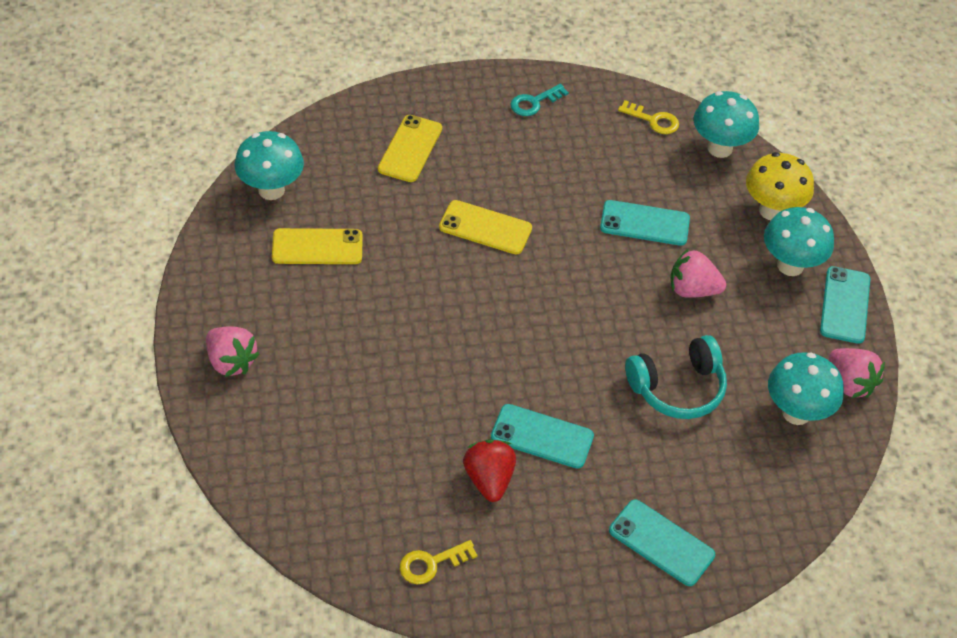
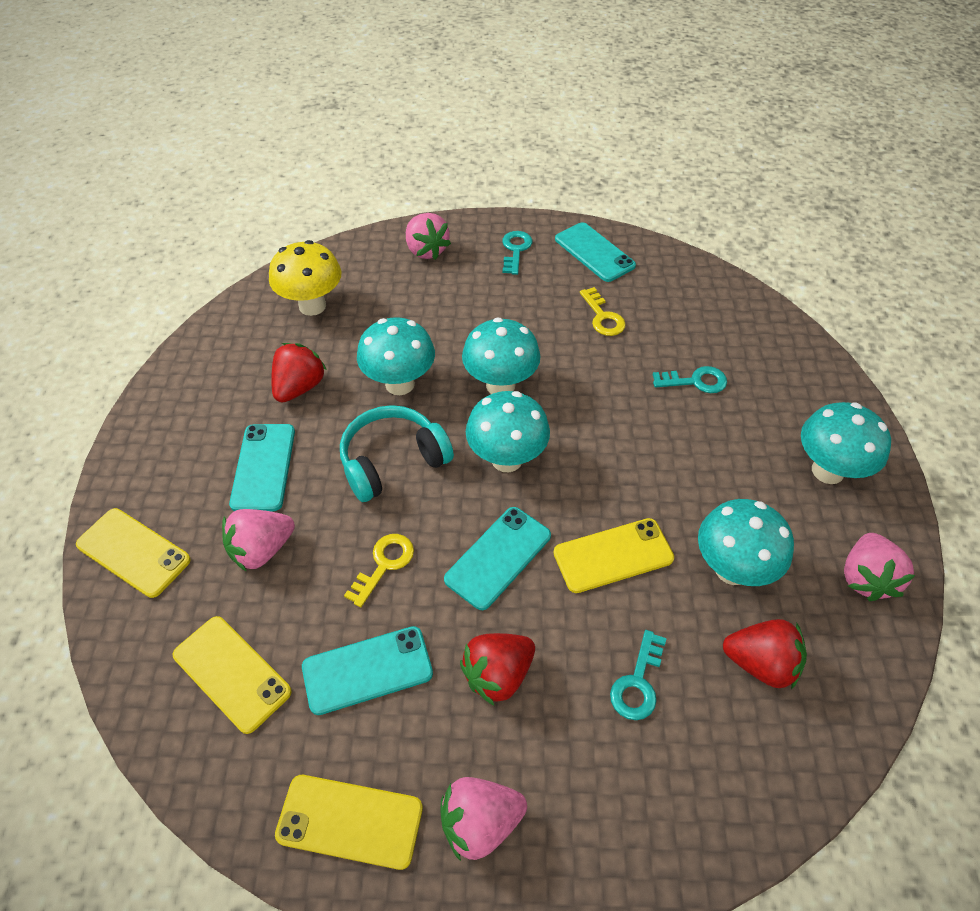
pink strawberry: 3 -> 4
red strawberry: 1 -> 3
turquoise key: 1 -> 3
turquoise mushroom: 4 -> 5
yellow phone: 3 -> 4

